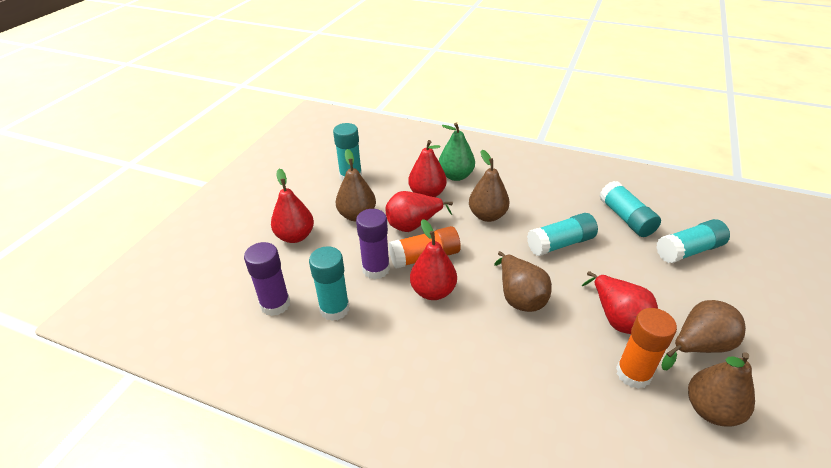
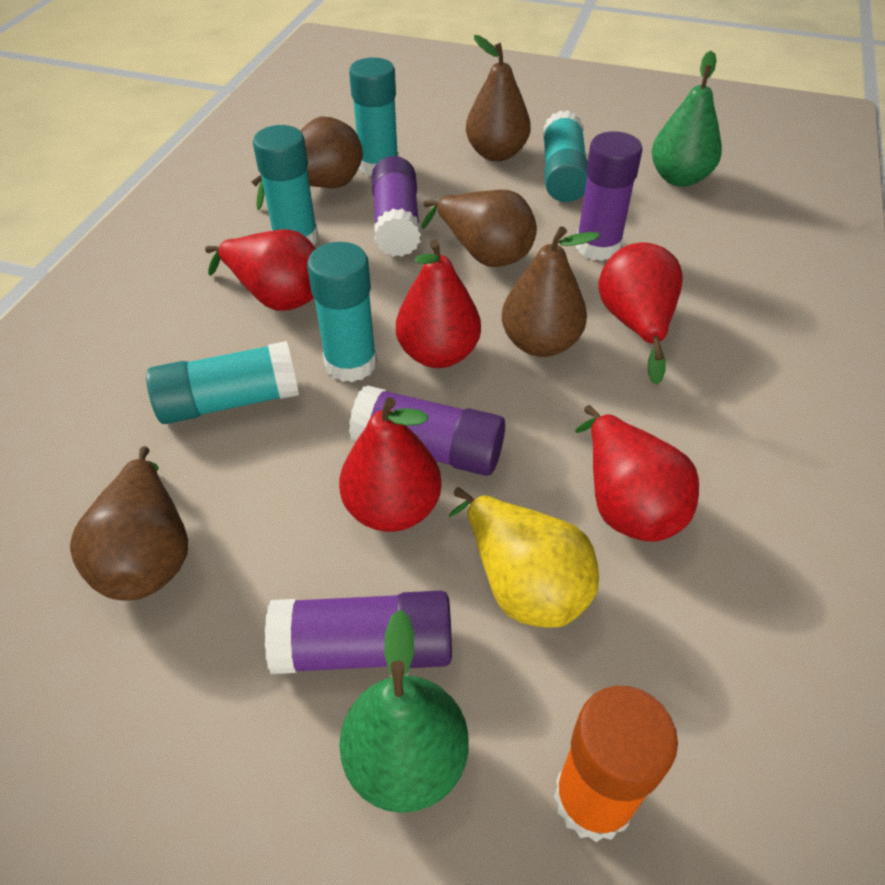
green pear: 1 -> 2
orange glue stick: 2 -> 1
purple glue stick: 2 -> 4
yellow pear: 0 -> 1

